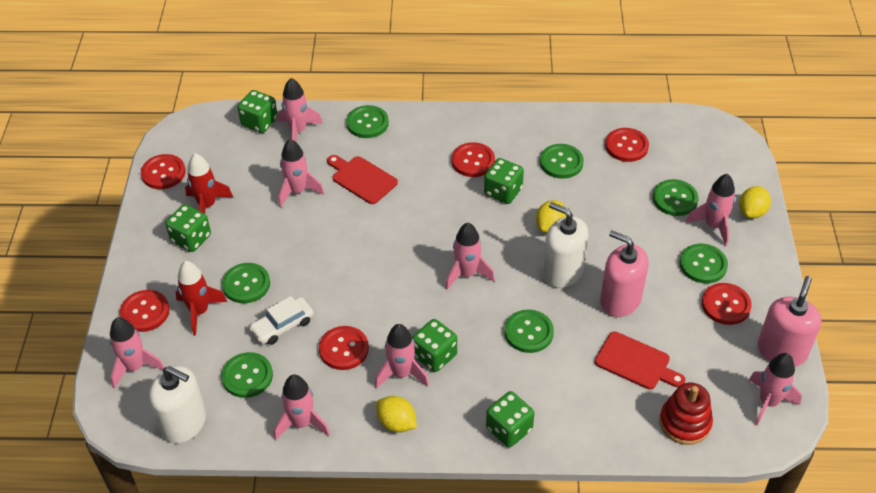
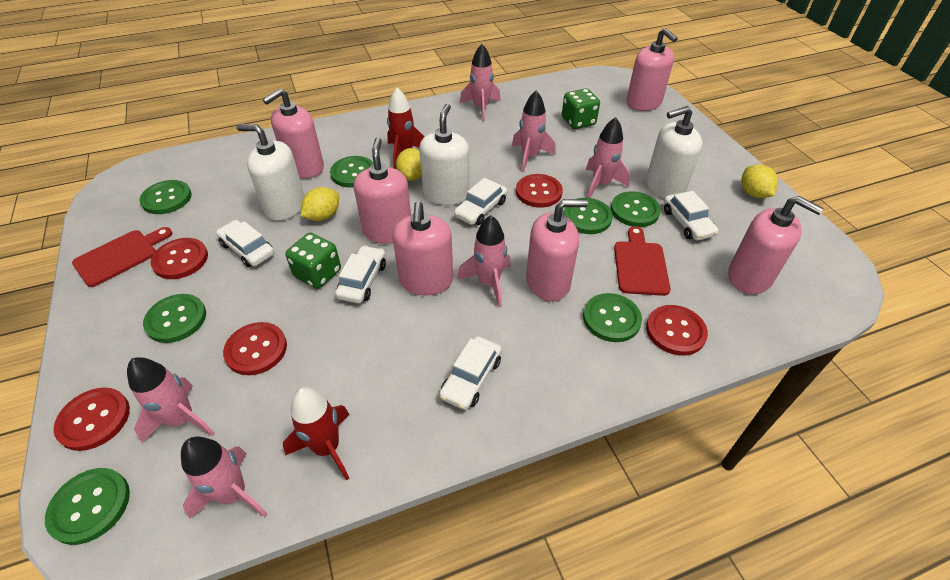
green dice: 5 -> 2
pink rocket: 8 -> 6
pink soap dispenser: 2 -> 6
red button: 6 -> 5
red stacking toy: 1 -> 0
white car: 1 -> 5
white soap dispenser: 2 -> 3

